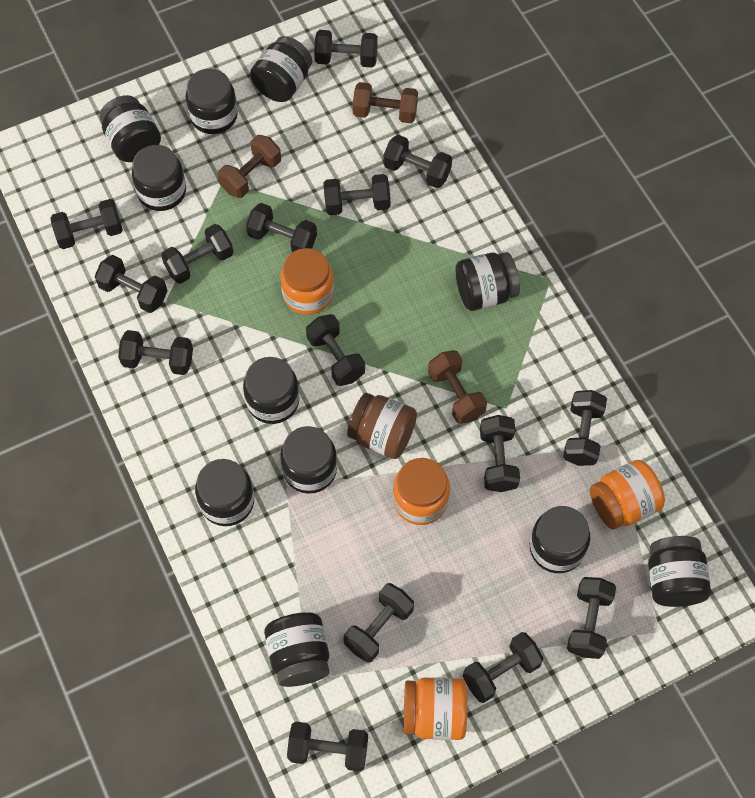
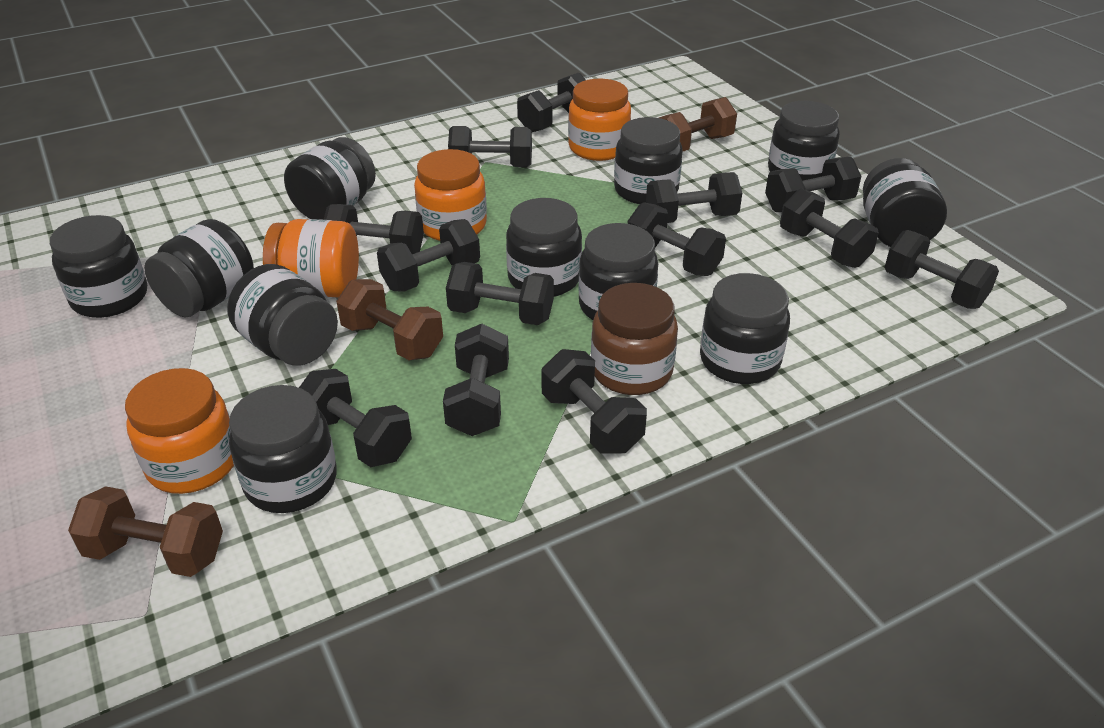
black dumbbell: 15 -> 13

